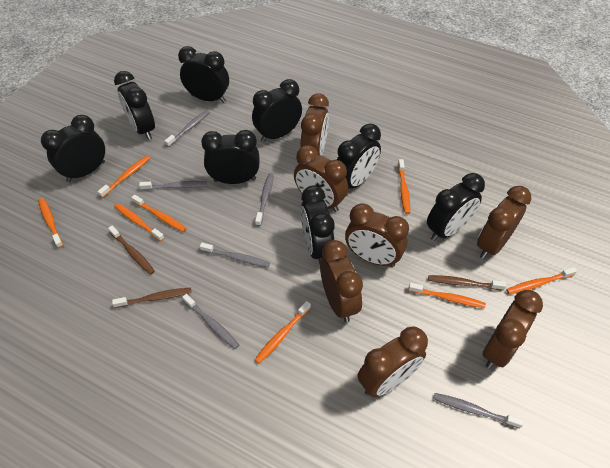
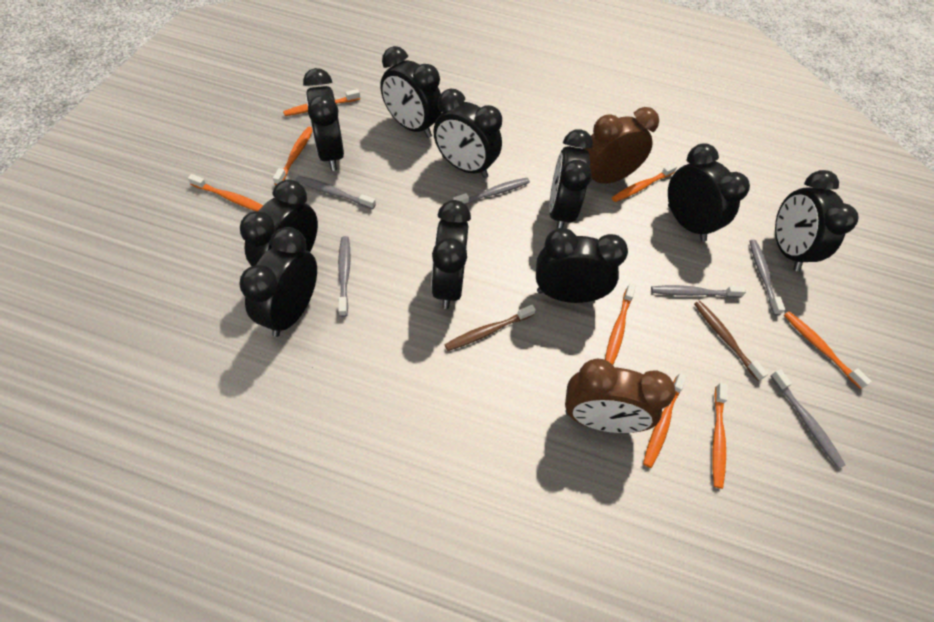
black clock: 8 -> 10
brown clock: 7 -> 2
brown toothbrush: 3 -> 2

